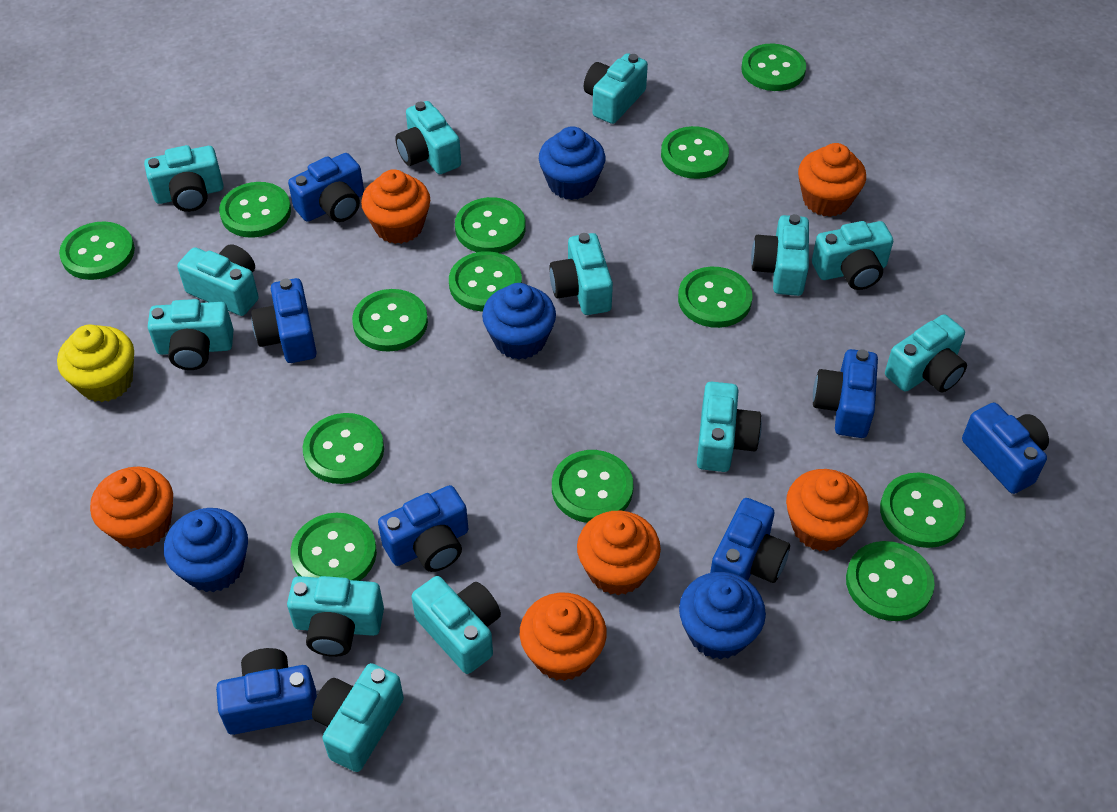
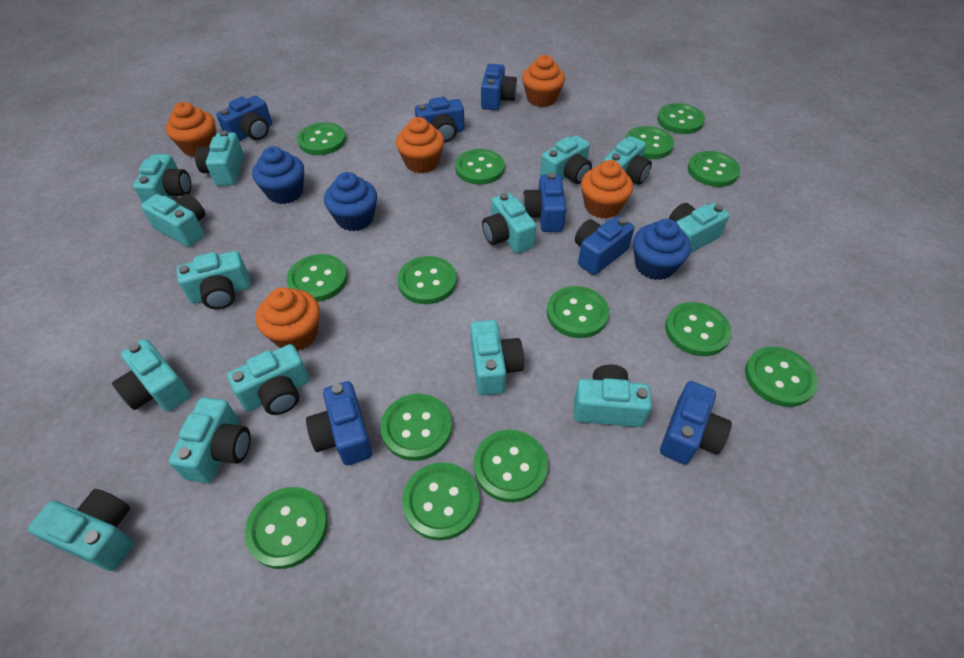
blue cupcake: 4 -> 3
green button: 13 -> 14
orange cupcake: 6 -> 5
turquoise camera: 13 -> 14
yellow cupcake: 1 -> 0

